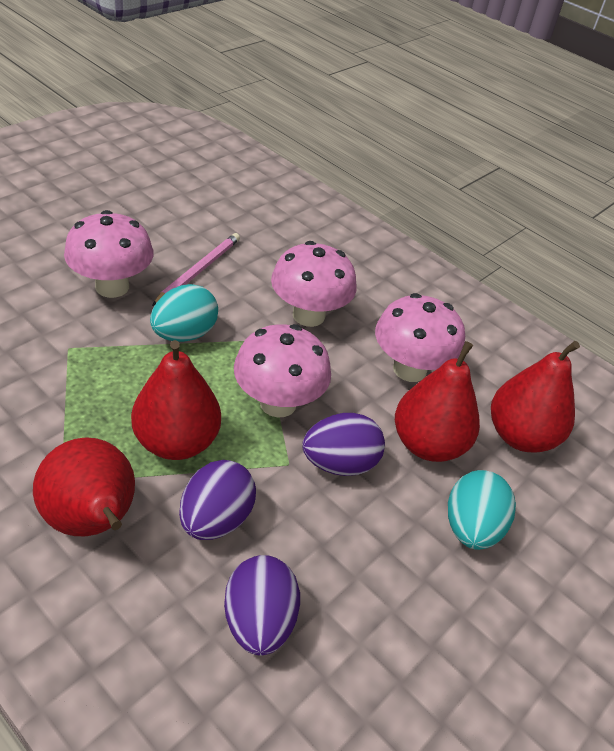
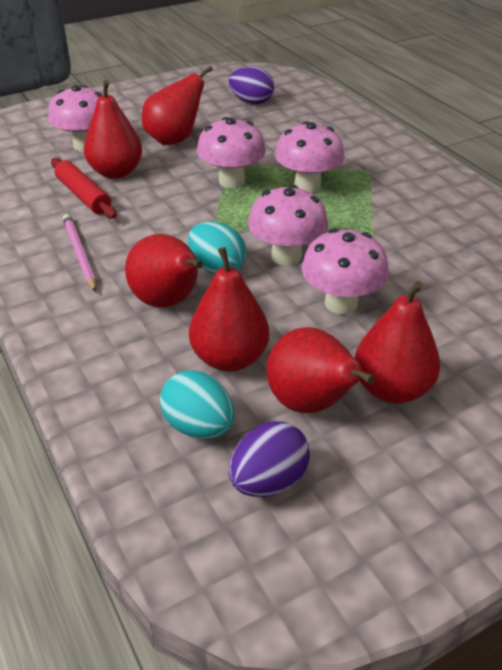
pink mushroom: 4 -> 5
purple egg: 3 -> 2
red pear: 4 -> 6
red rolling pin: 0 -> 1

